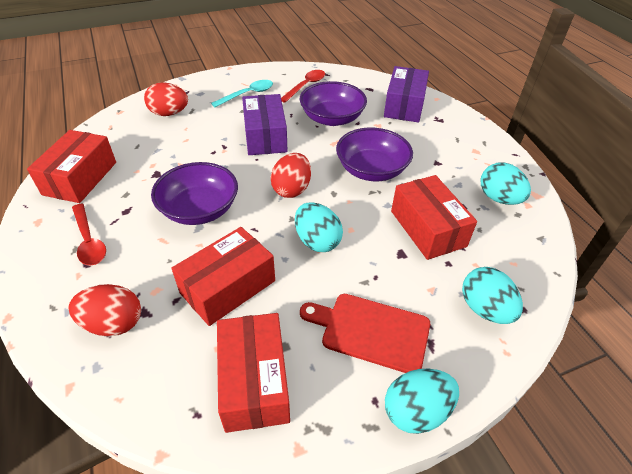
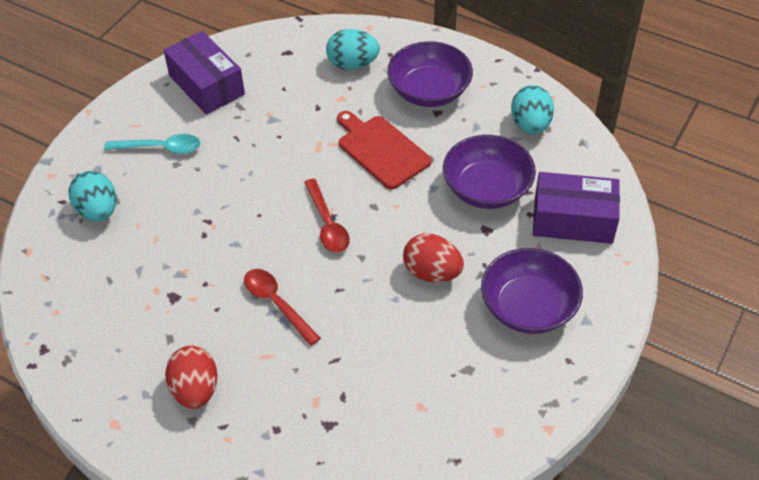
red box: 4 -> 0
red egg: 3 -> 2
turquoise egg: 4 -> 3

